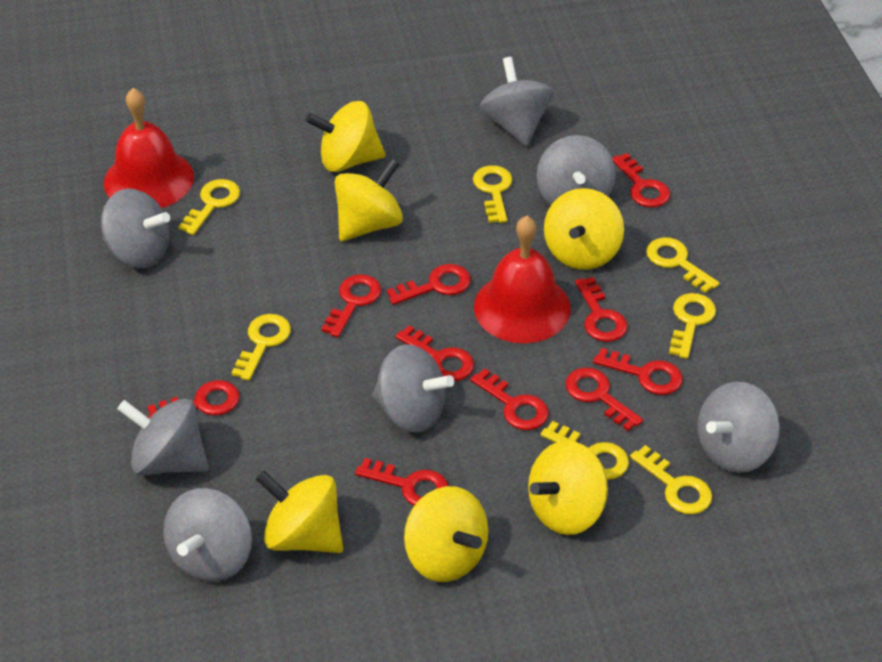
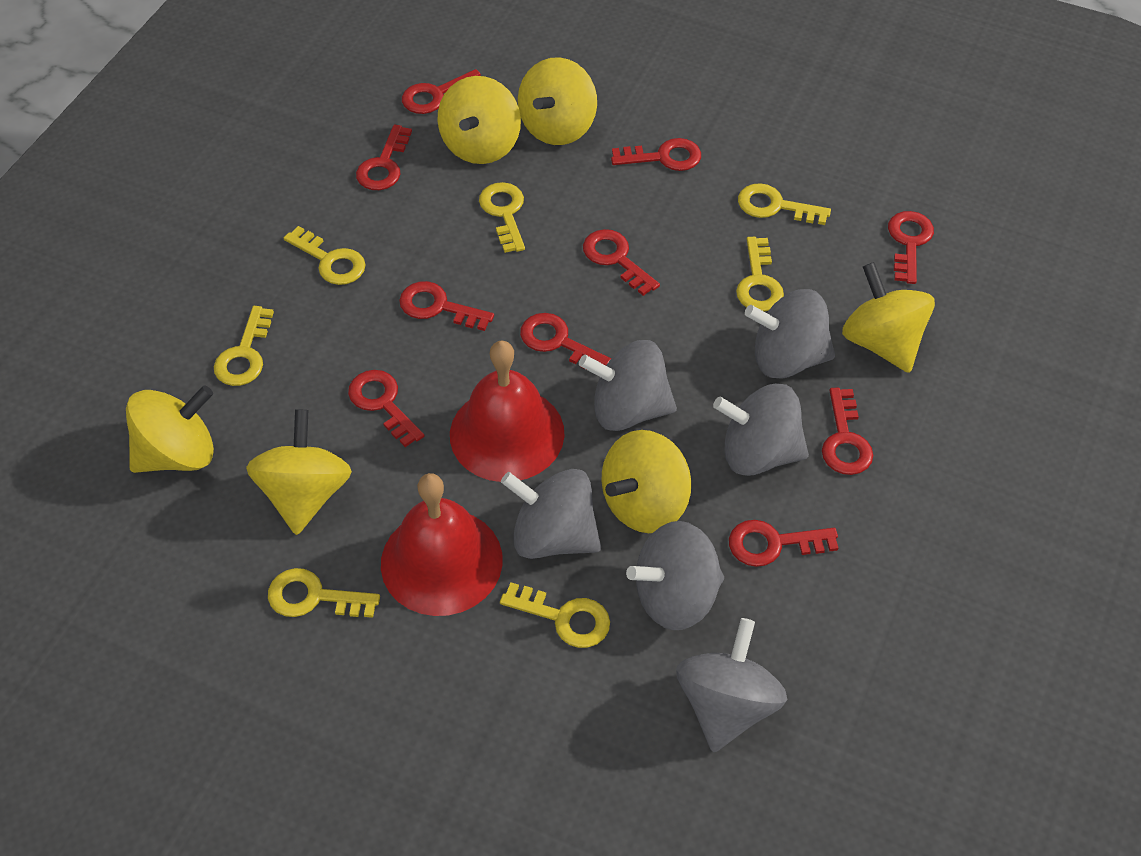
grey spinning top: 7 -> 6

